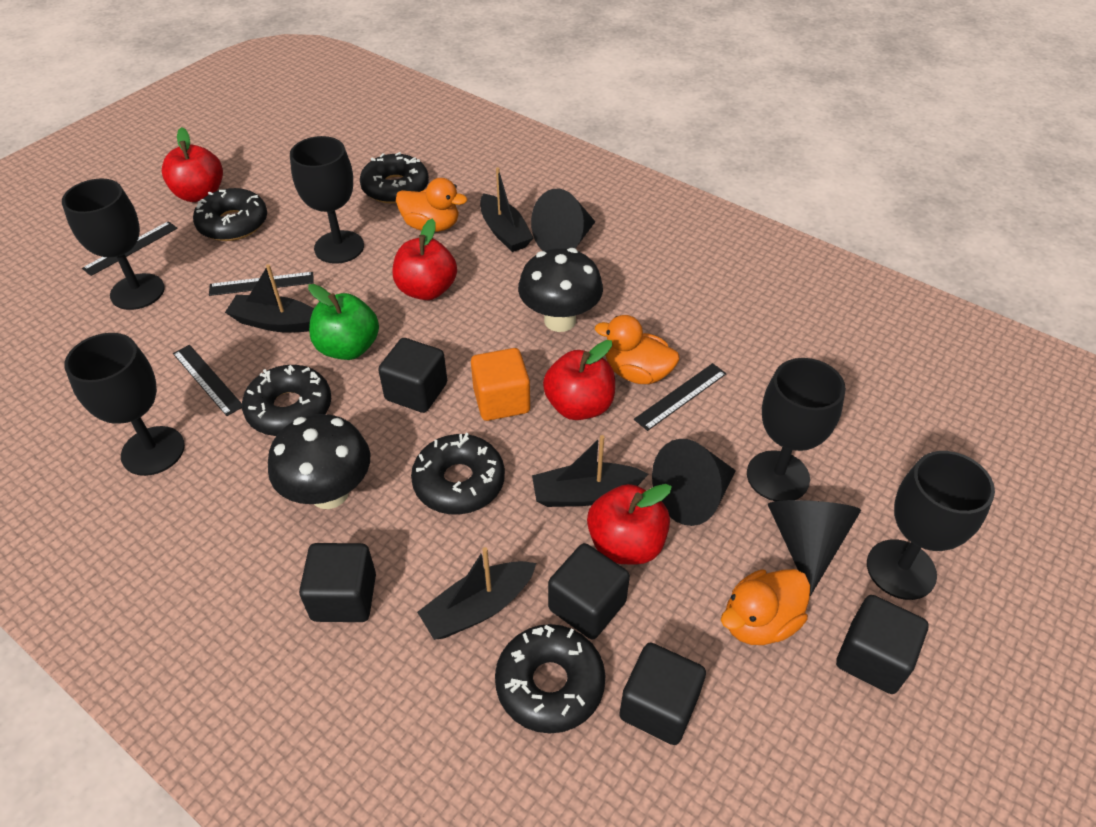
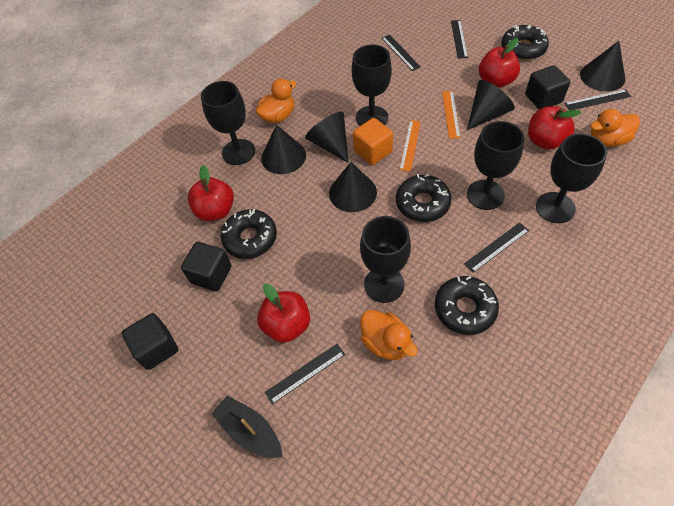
black boat: 4 -> 1
black cone: 3 -> 5
black cube: 5 -> 3
black donut: 5 -> 4
black mushroom: 2 -> 0
black ruler: 4 -> 5
green apple: 1 -> 0
orange ruler: 0 -> 2

